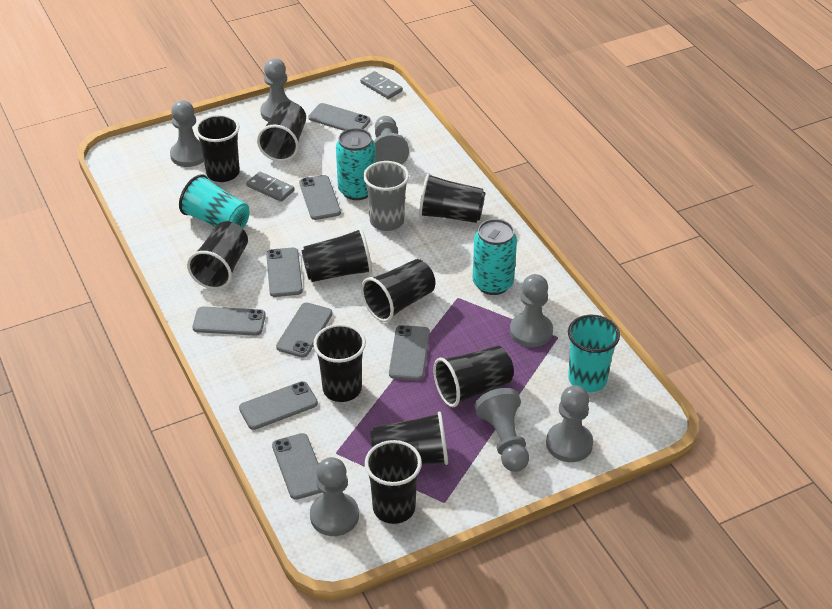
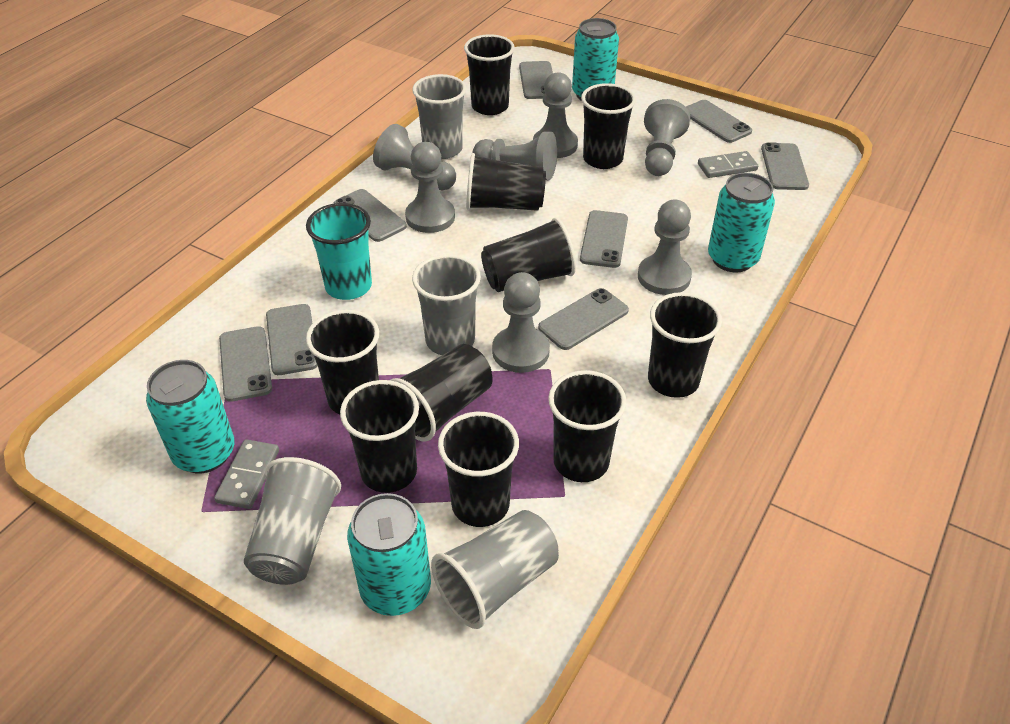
grey cup: 1 -> 4
turquoise can: 2 -> 4
turquoise cup: 2 -> 1

